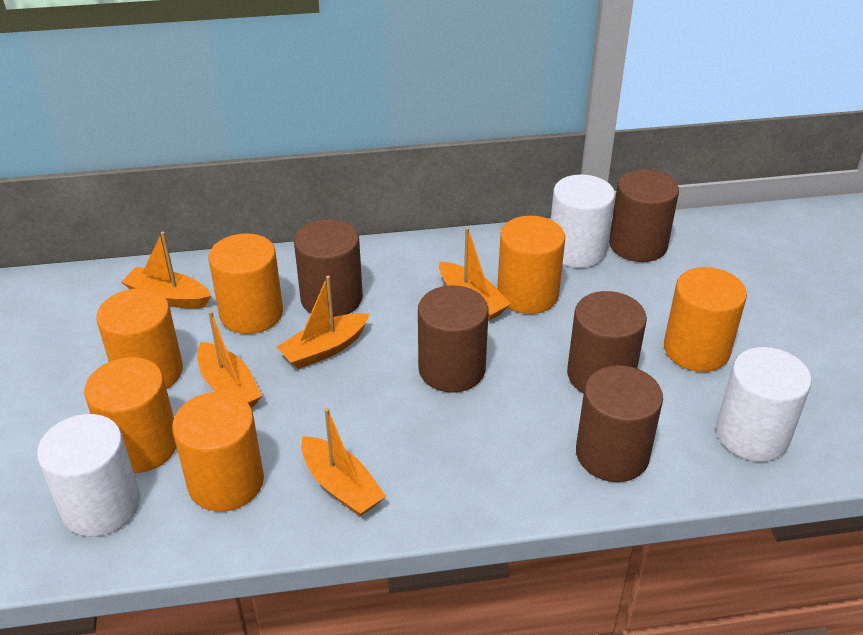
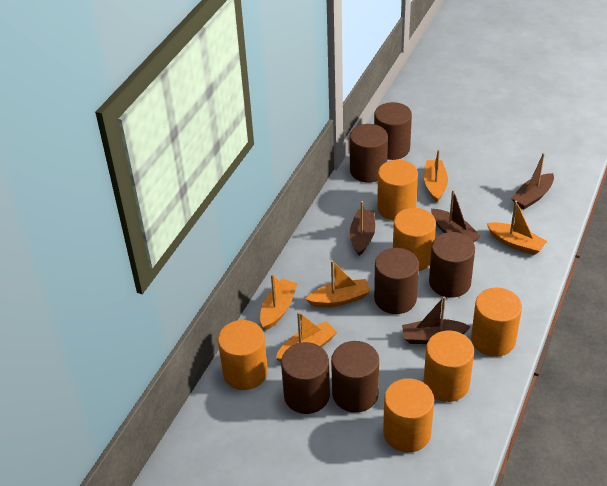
brown boat: 0 -> 4
brown cylinder: 5 -> 6
white cylinder: 3 -> 0

